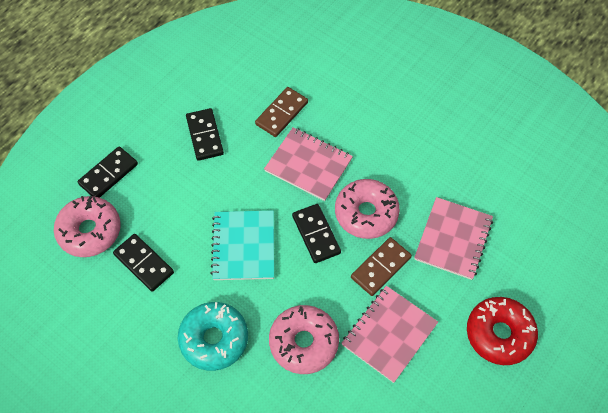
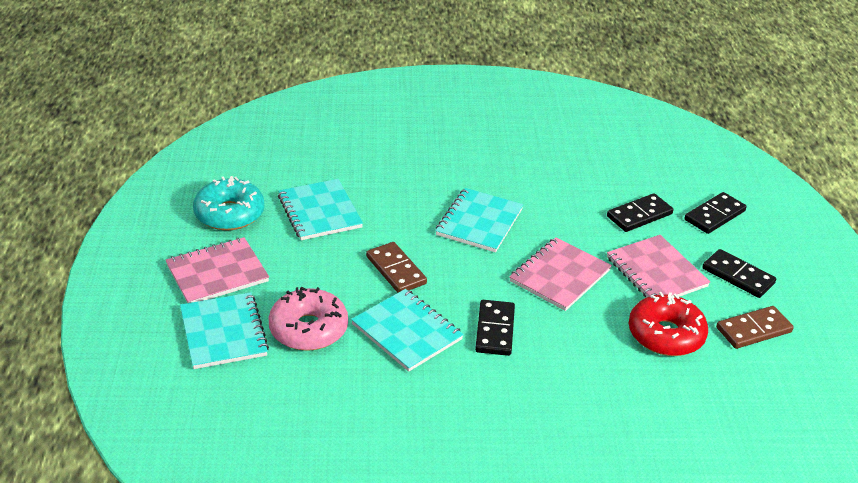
pink donut: 3 -> 1
turquoise notebook: 1 -> 4

